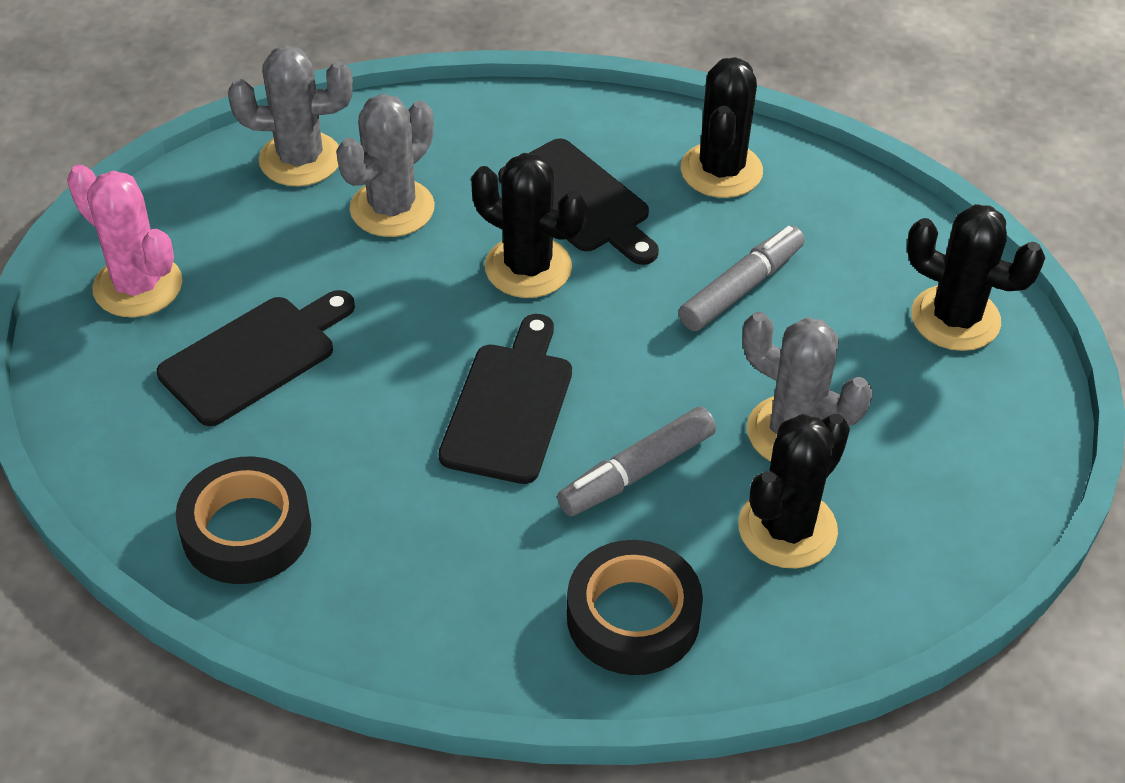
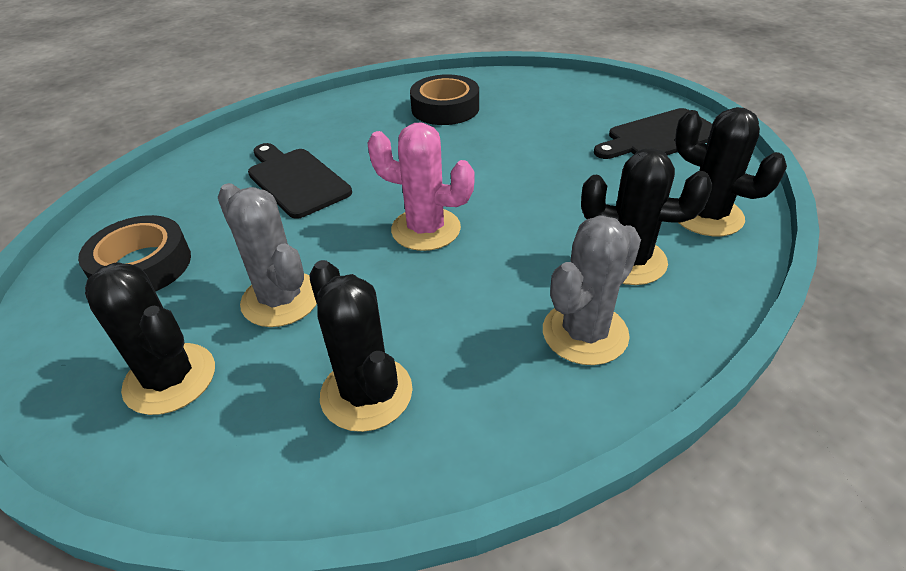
black cutting board: 3 -> 2
grey cactus: 3 -> 2
grey marker: 2 -> 0

